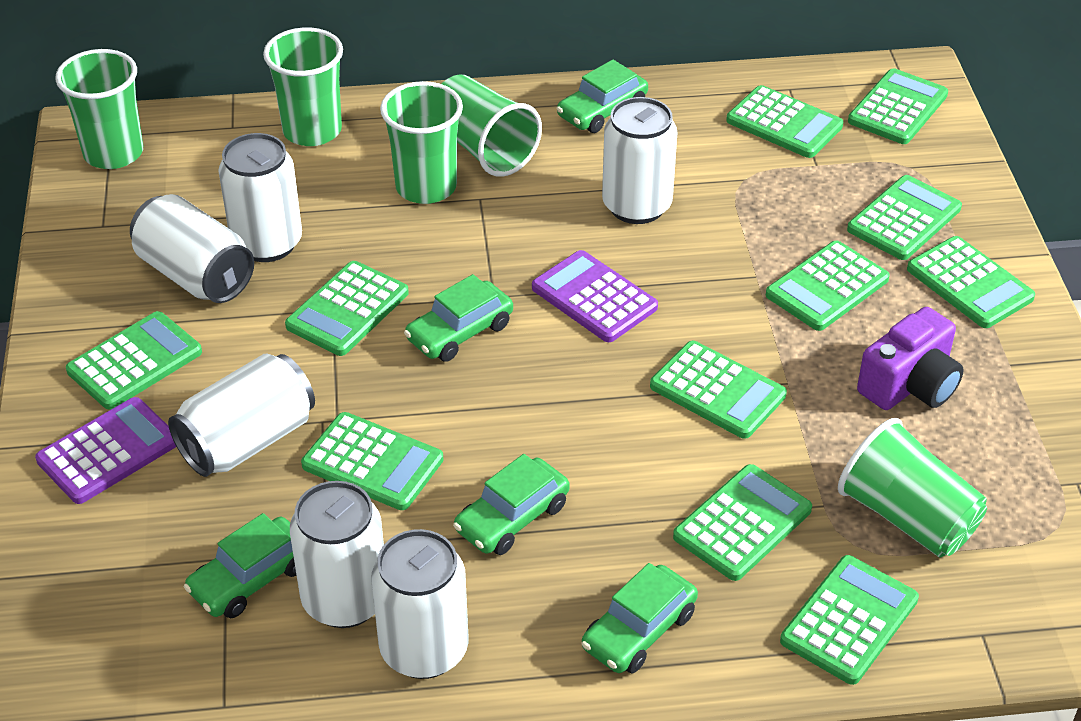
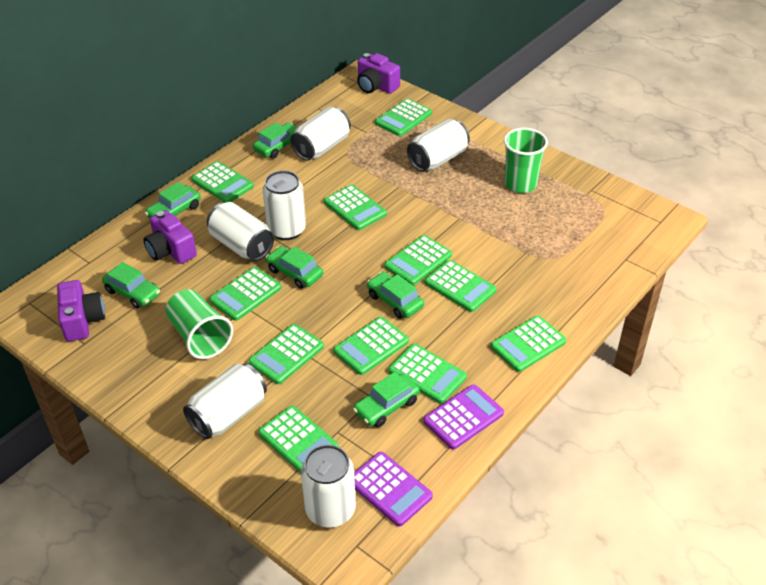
green car: 5 -> 6
green cup: 5 -> 2
purple camera: 1 -> 3

